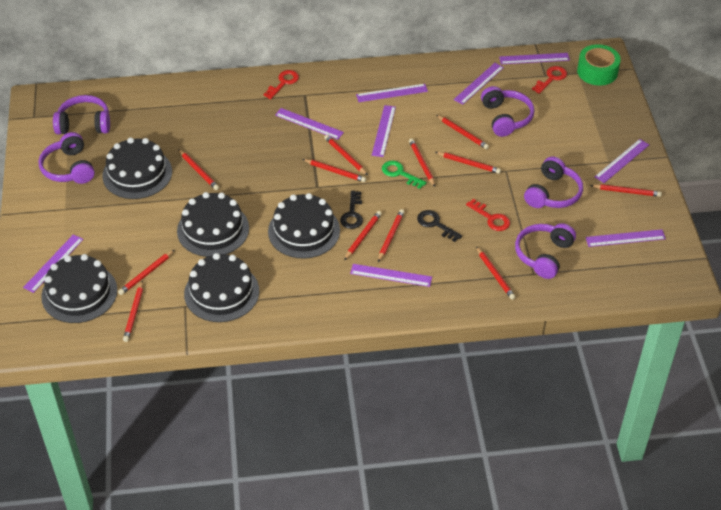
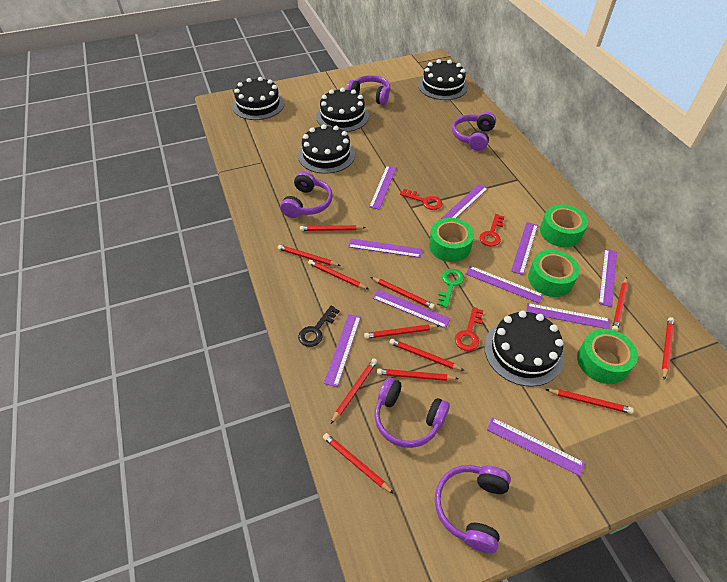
black key: 2 -> 1
green tape: 1 -> 4
purple ruler: 9 -> 10

